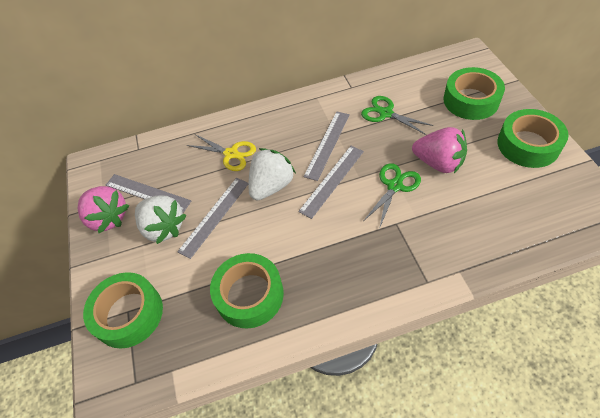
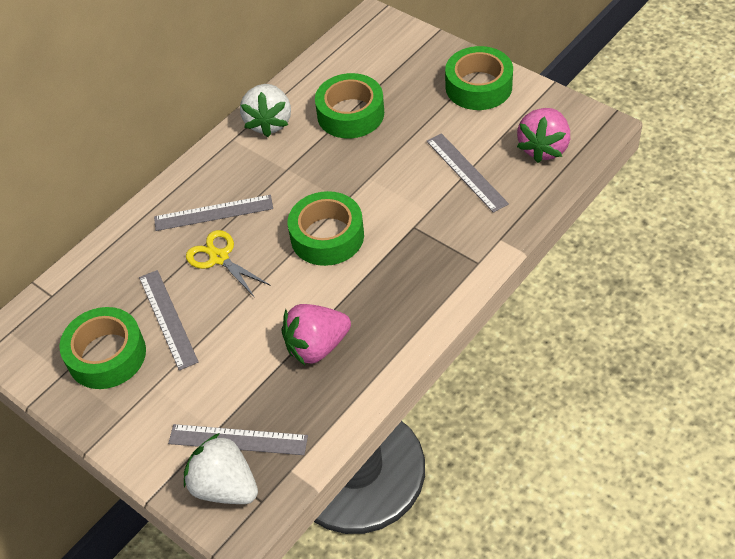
green scissors: 2 -> 0

